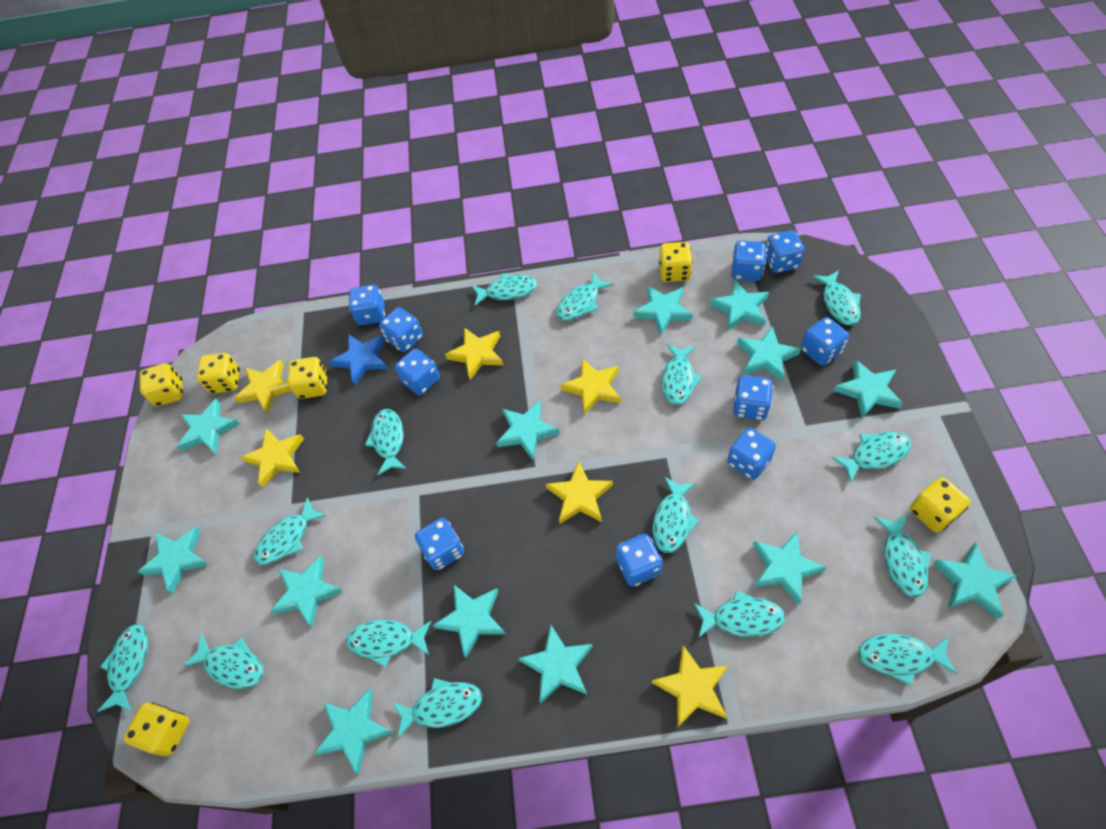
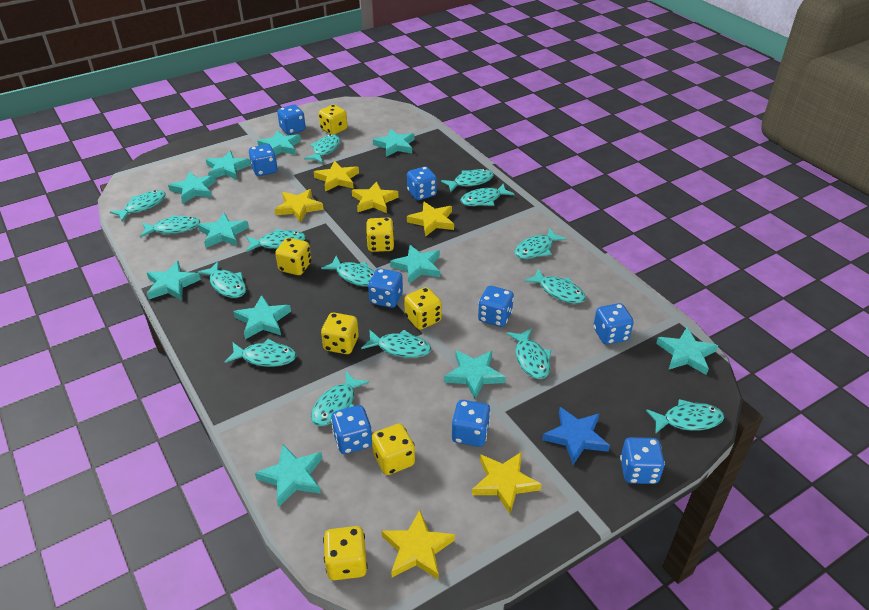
blue dice: 10 -> 9
turquoise star: 13 -> 11
yellow dice: 6 -> 7

